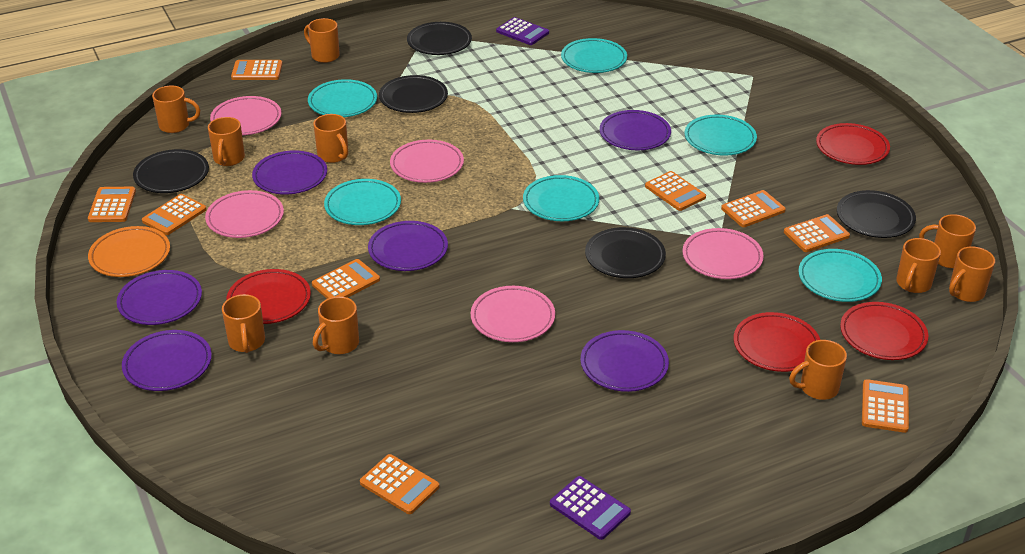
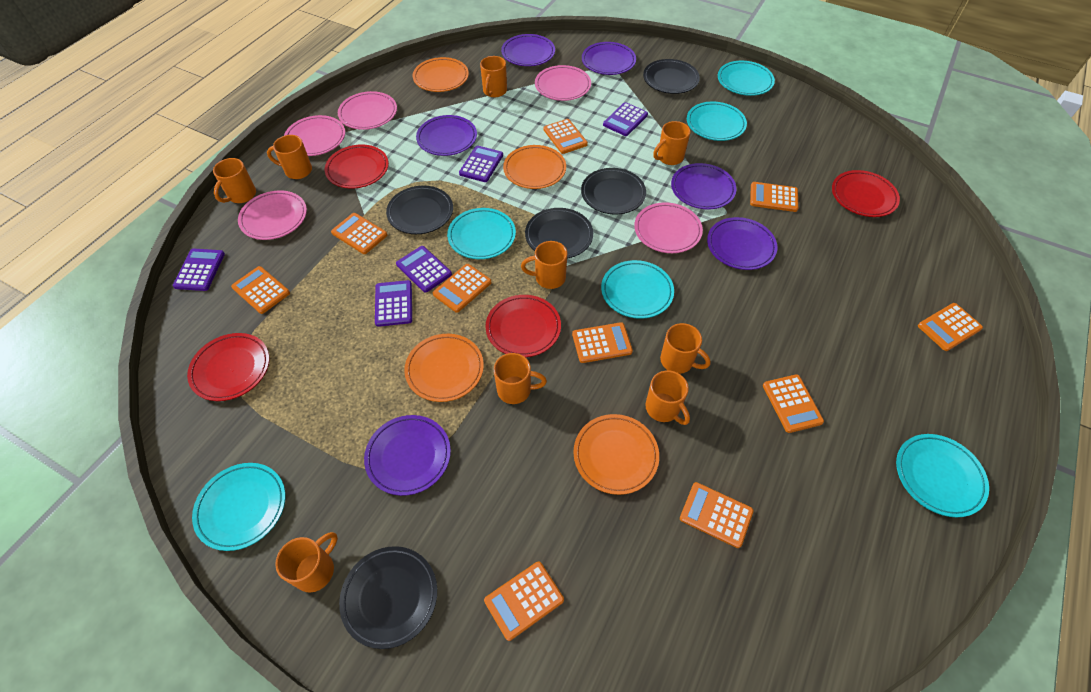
orange calculator: 9 -> 10
orange mug: 10 -> 9
orange plate: 1 -> 4
purple calculator: 2 -> 5

